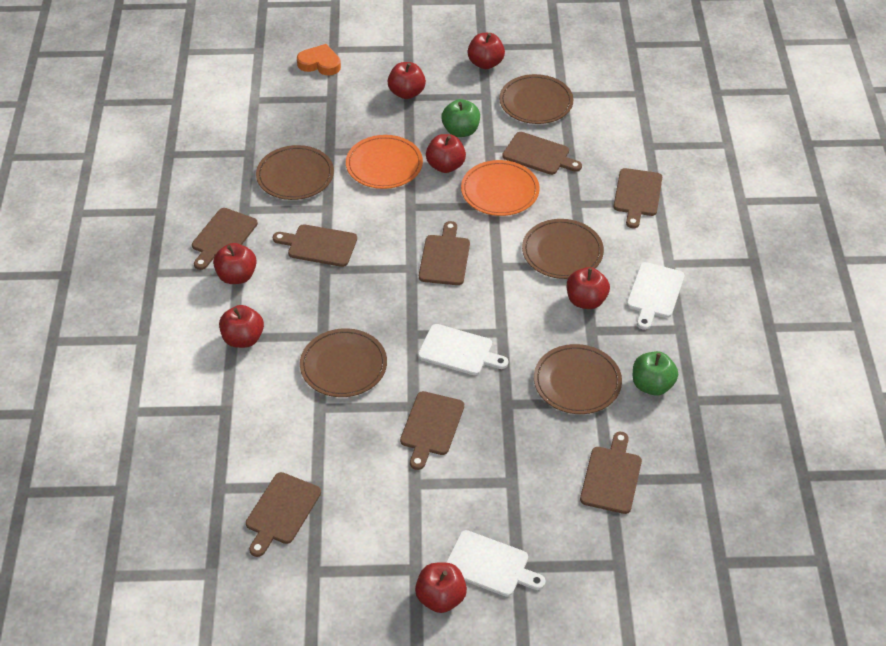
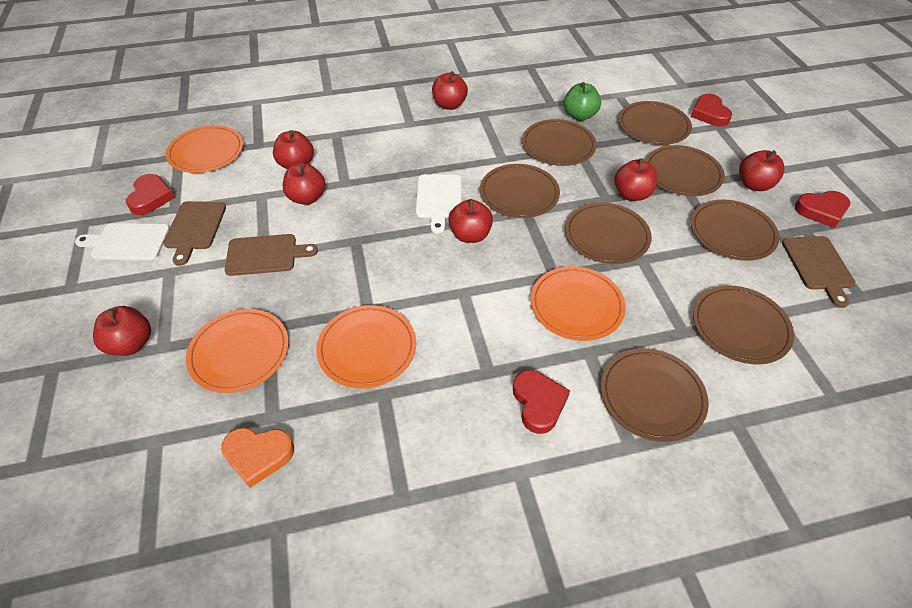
brown cutting board: 8 -> 3
brown plate: 5 -> 8
green apple: 2 -> 1
orange plate: 2 -> 4
red heart: 0 -> 4
white cutting board: 3 -> 2

